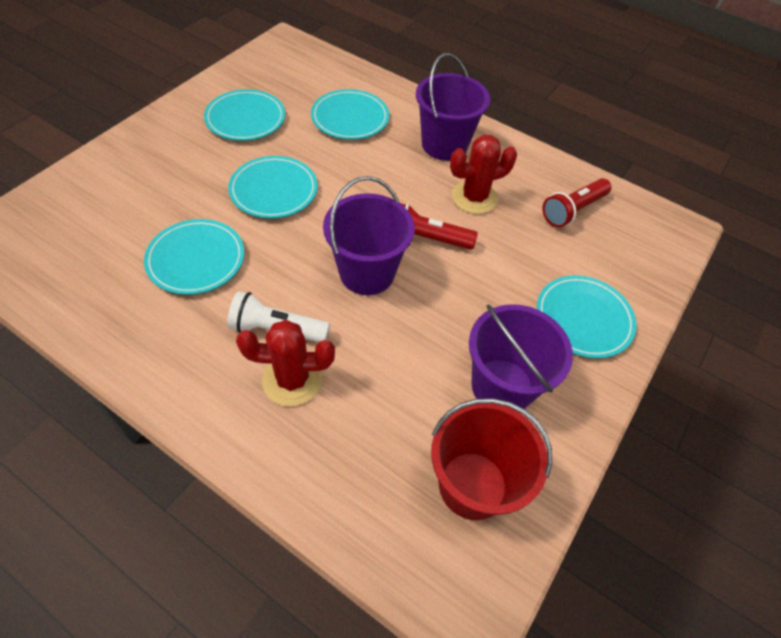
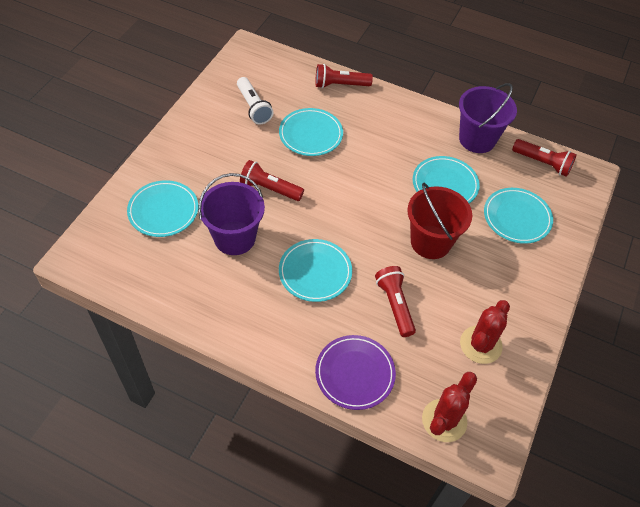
purple bucket: 3 -> 2
purple plate: 0 -> 1
red flashlight: 2 -> 4

